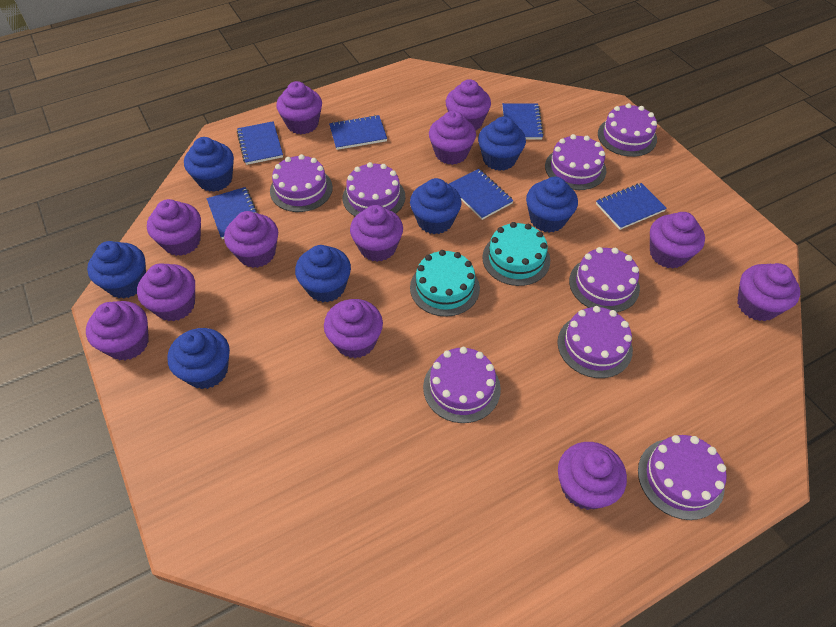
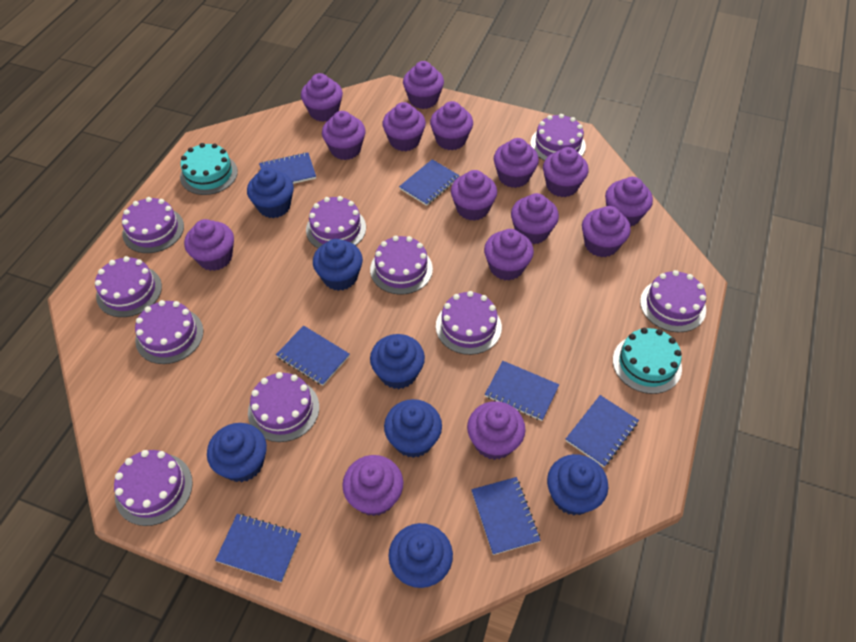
blue notebook: 6 -> 7
purple cake: 8 -> 10
purple cupcake: 12 -> 15

